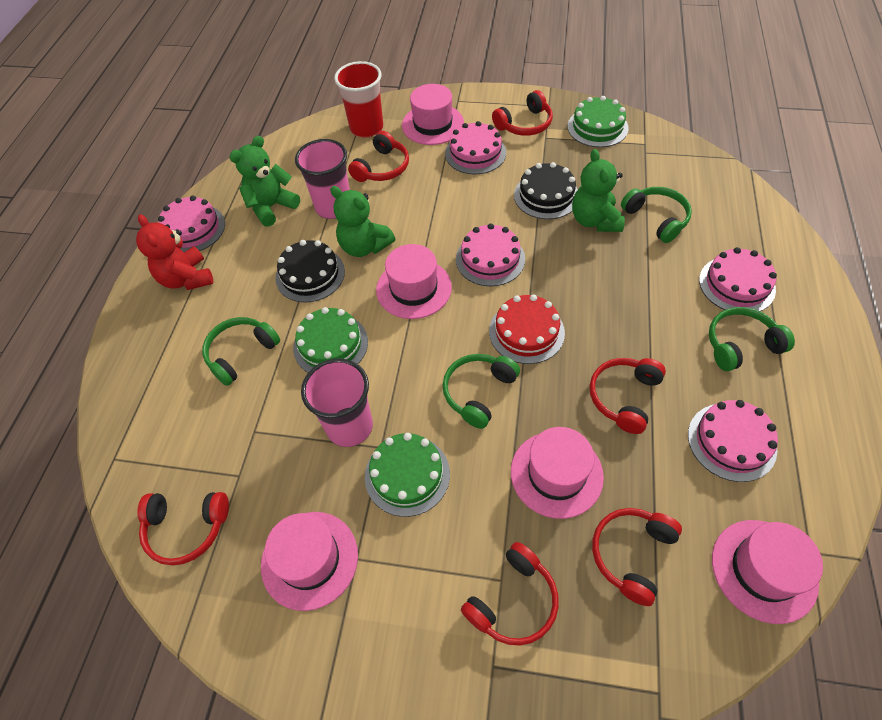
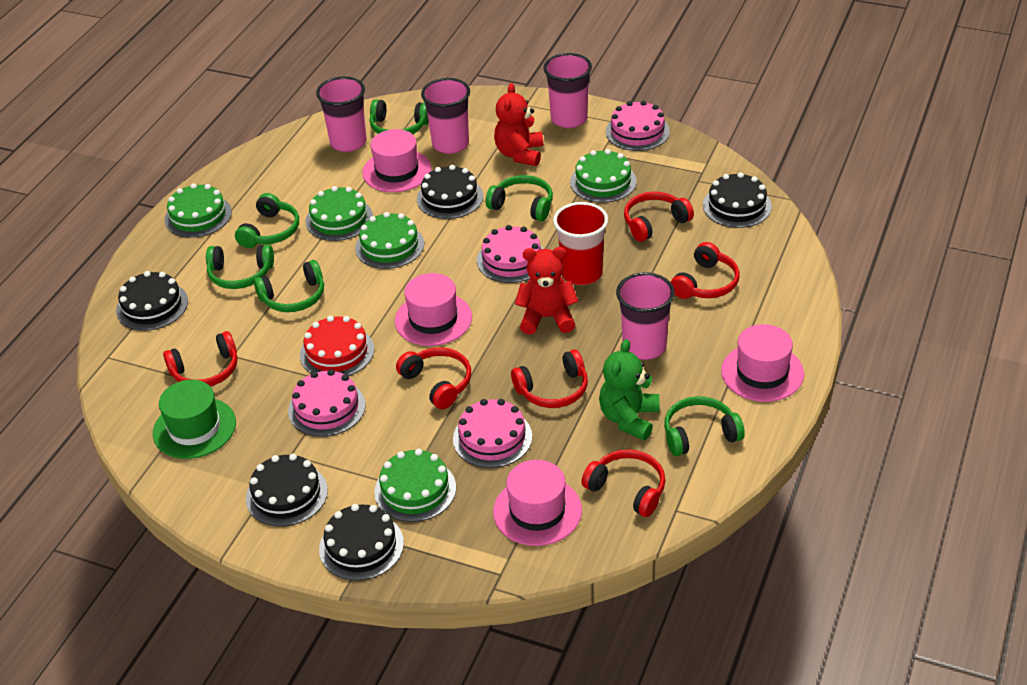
black cake: 2 -> 5
green cake: 3 -> 5
green hat: 0 -> 1
green headphones: 4 -> 6
green teddy bear: 3 -> 1
pink cake: 5 -> 4
pink cup: 2 -> 4
pink hat: 5 -> 4
red teddy bear: 1 -> 2

